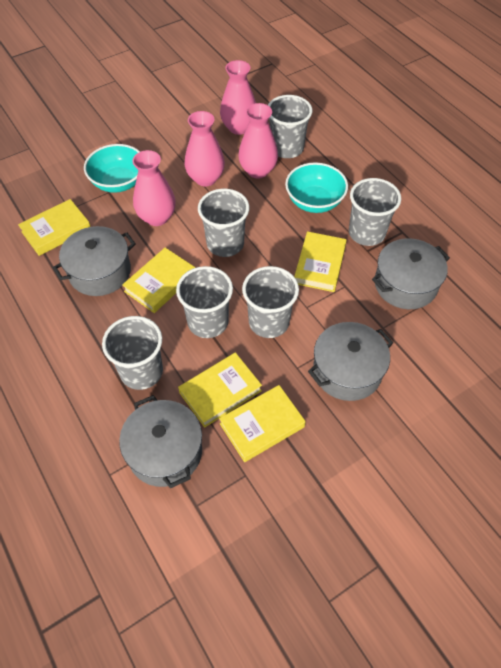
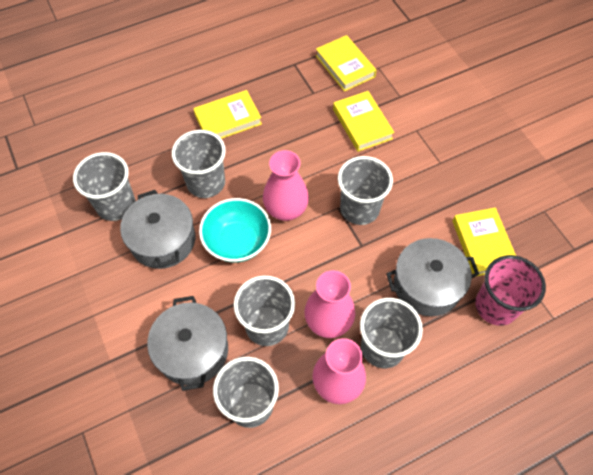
grey pot: 4 -> 3
pink cup: 0 -> 1
pink vase: 4 -> 3
turquoise bowl: 2 -> 1
yellow book: 5 -> 4

